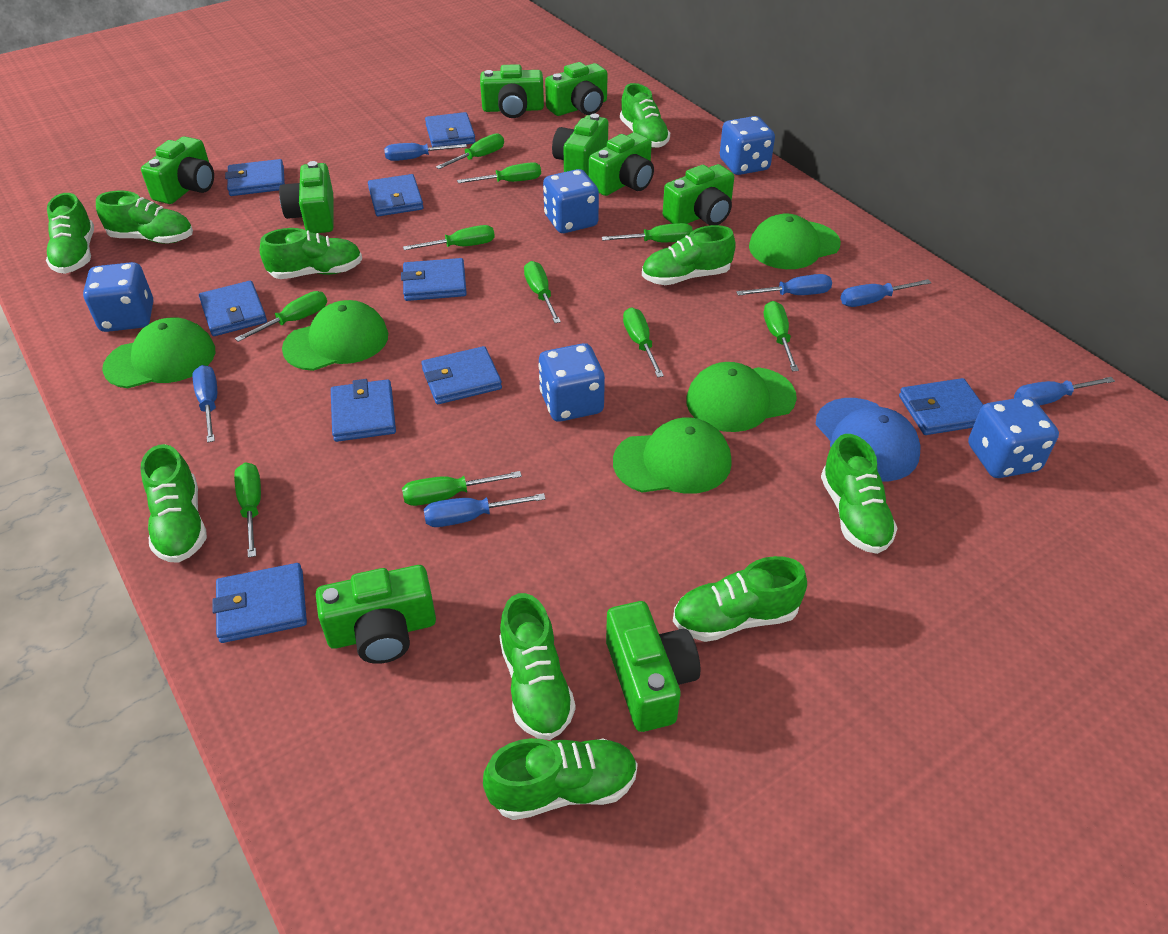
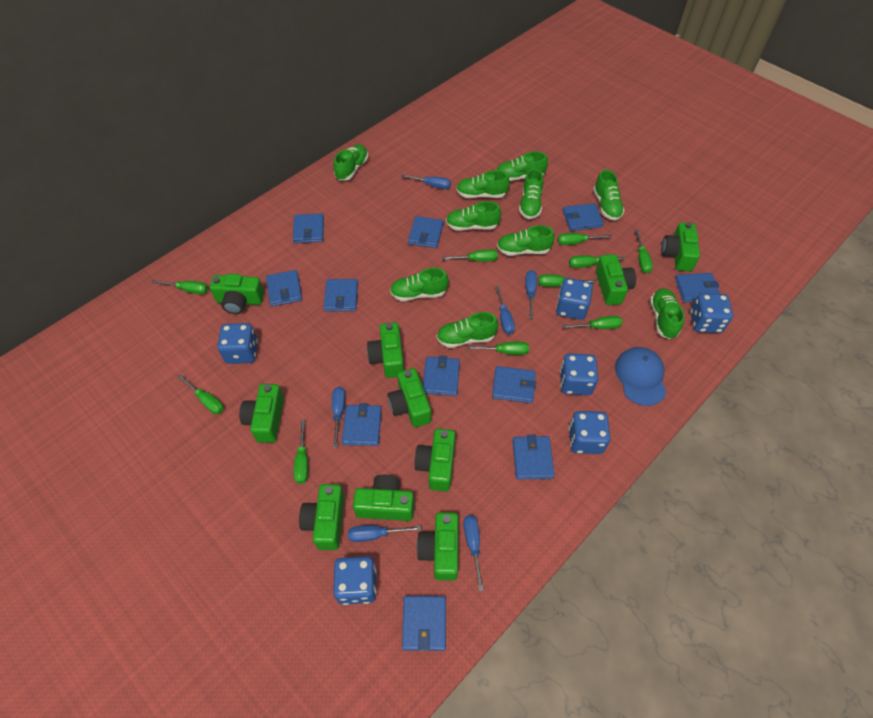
blue dice: 5 -> 6
blue wallet: 9 -> 11
green camera: 9 -> 10
green cap: 5 -> 0

